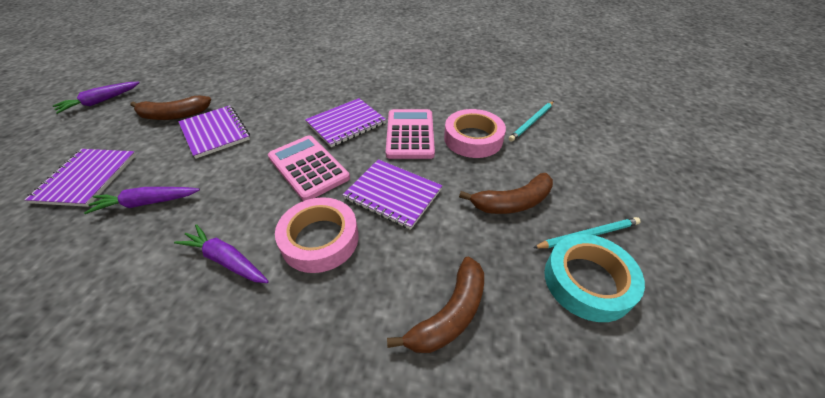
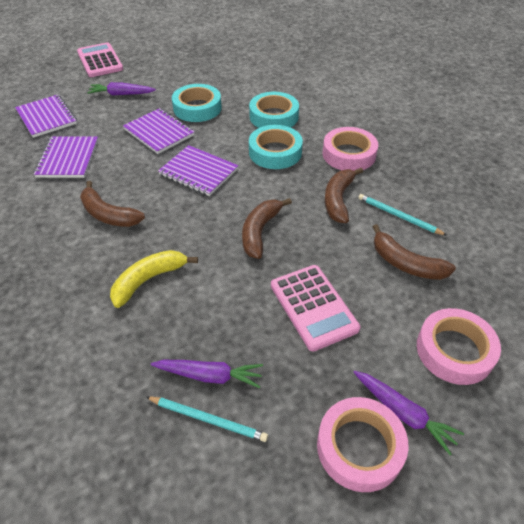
brown banana: 3 -> 4
pink tape: 2 -> 3
turquoise tape: 1 -> 3
yellow banana: 0 -> 1

